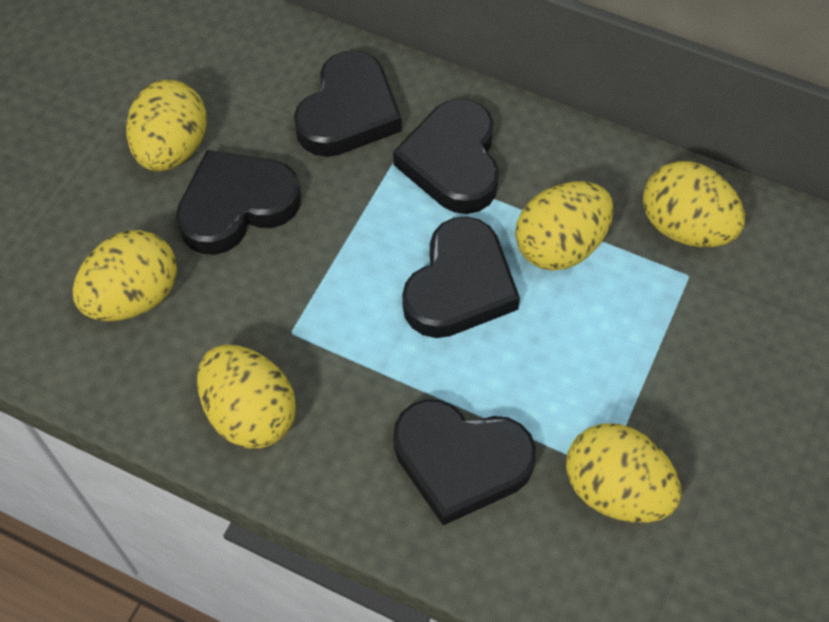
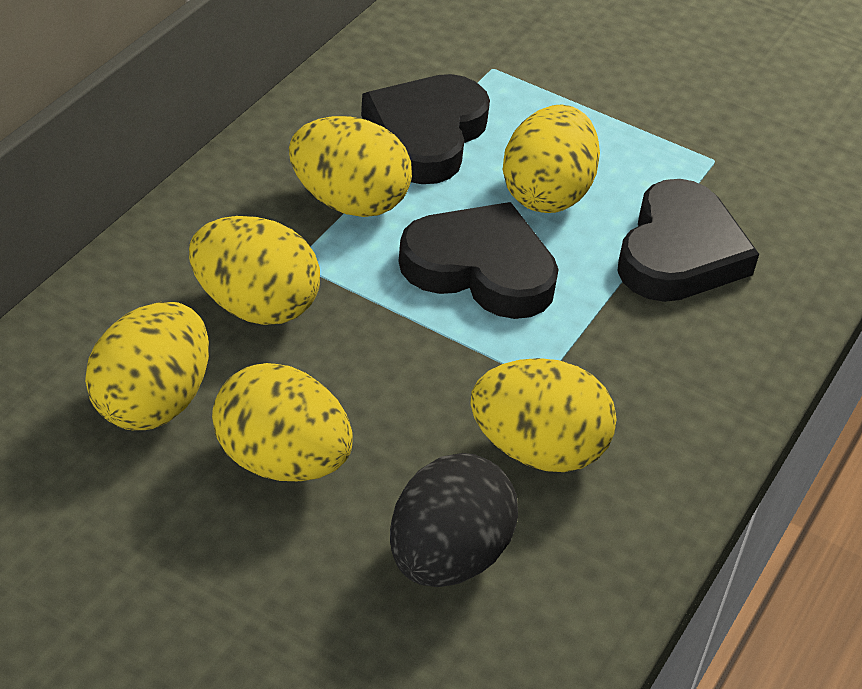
black egg: 0 -> 1
black heart: 5 -> 3

